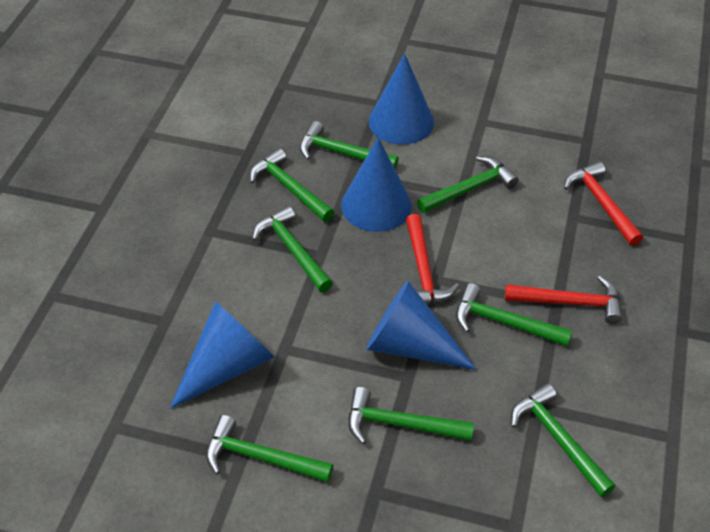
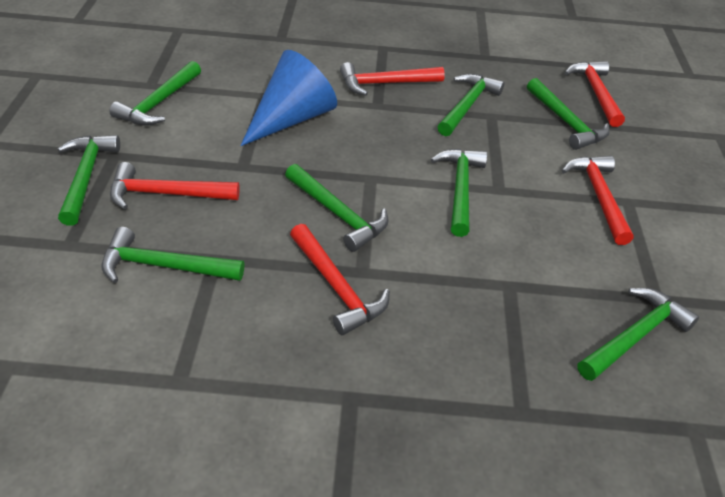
blue cone: 4 -> 1
red hammer: 3 -> 5

